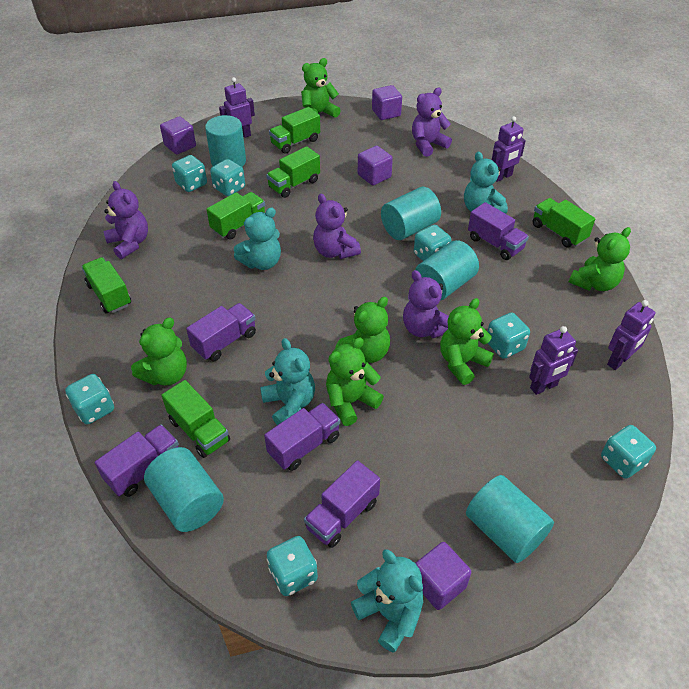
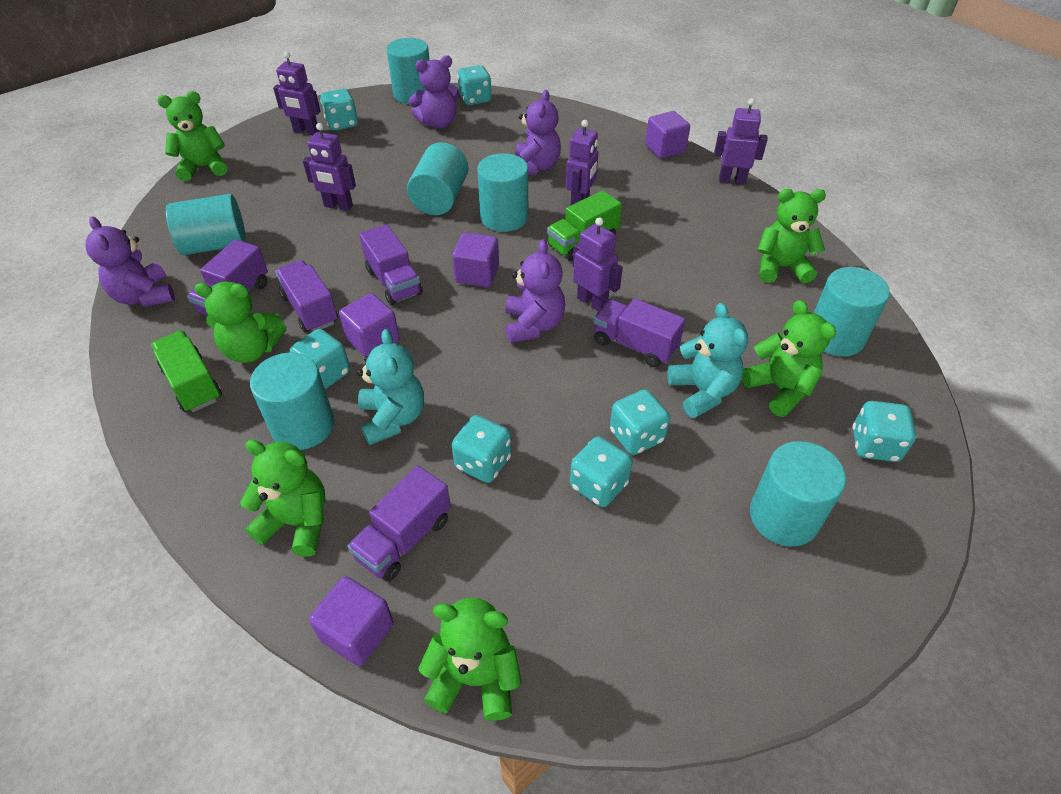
green truck: 6 -> 2
purple robot: 4 -> 5
turquoise cylinder: 5 -> 7
turquoise teddy bear: 4 -> 2

